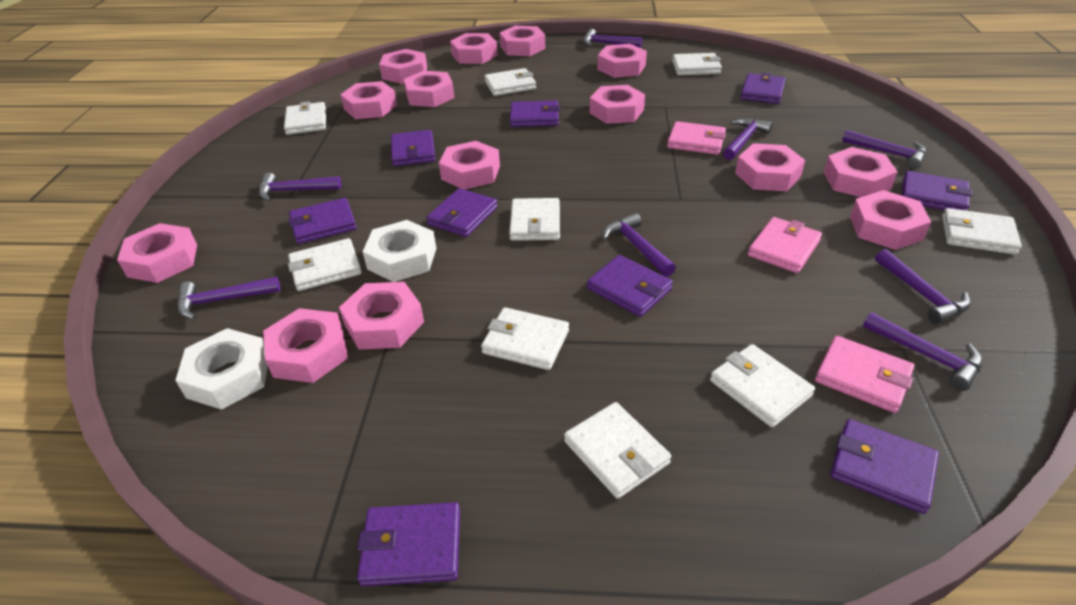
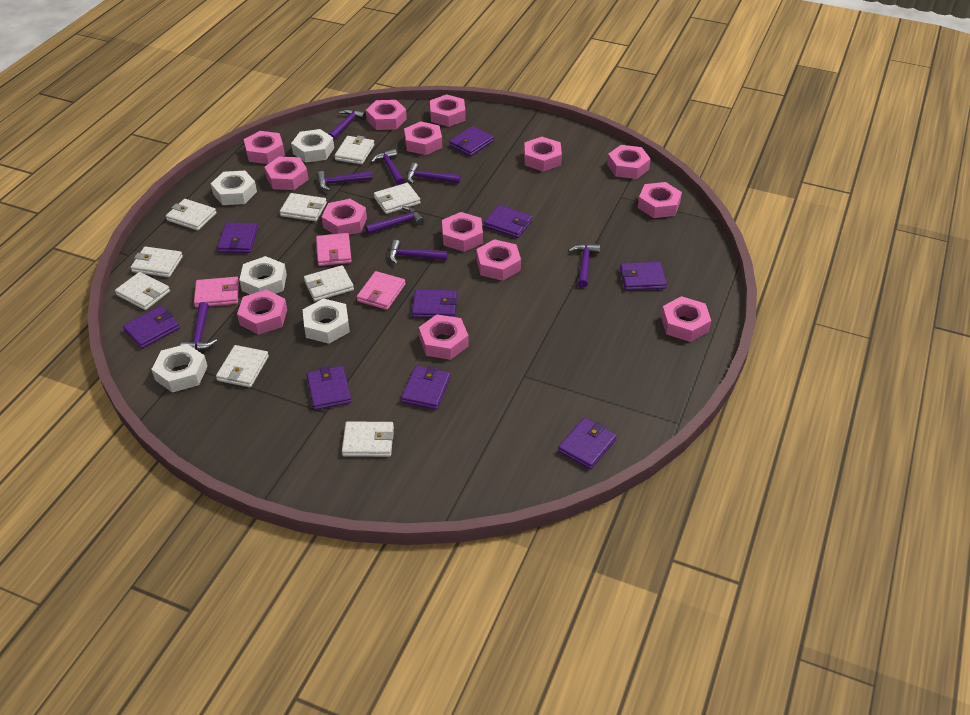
white nut: 2 -> 5

